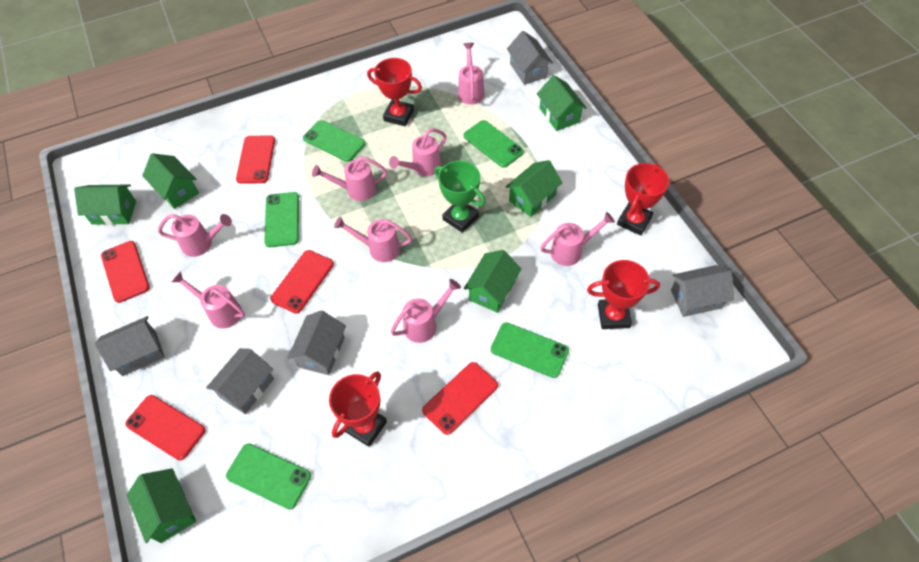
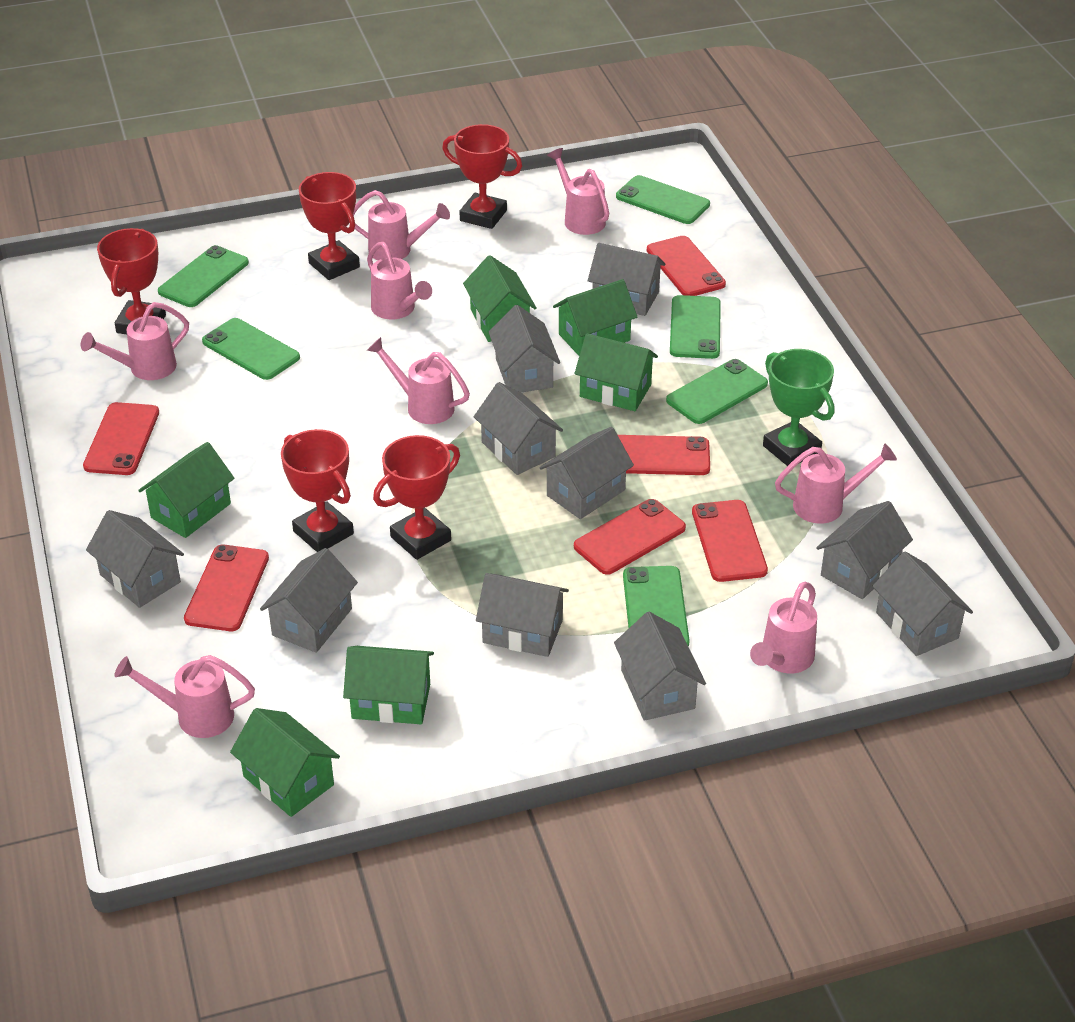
green phone: 5 -> 6
grey house: 5 -> 10
red phone: 5 -> 6
red trophy: 4 -> 5

